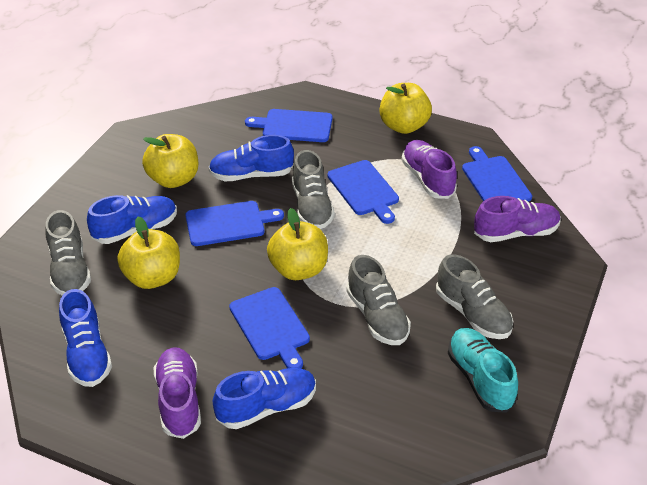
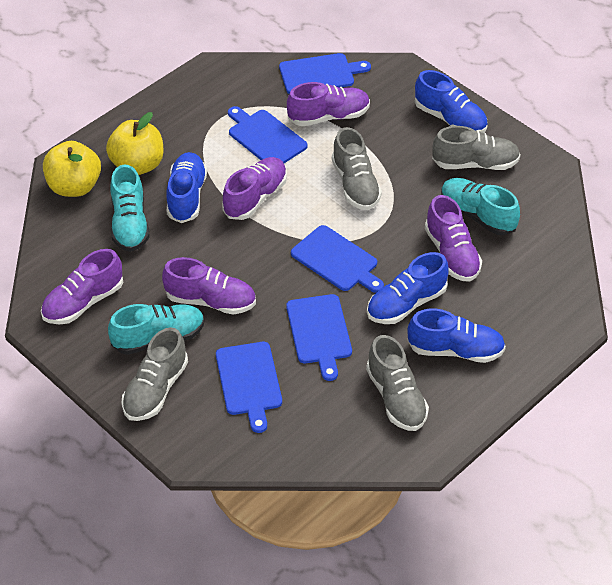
purple shoe: 3 -> 5
turquoise shoe: 1 -> 3
yellow apple: 4 -> 2

